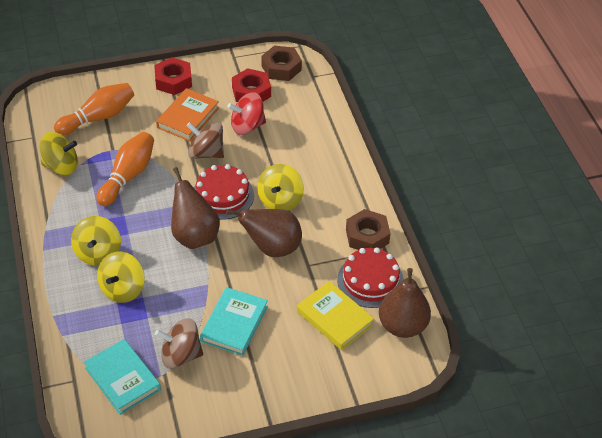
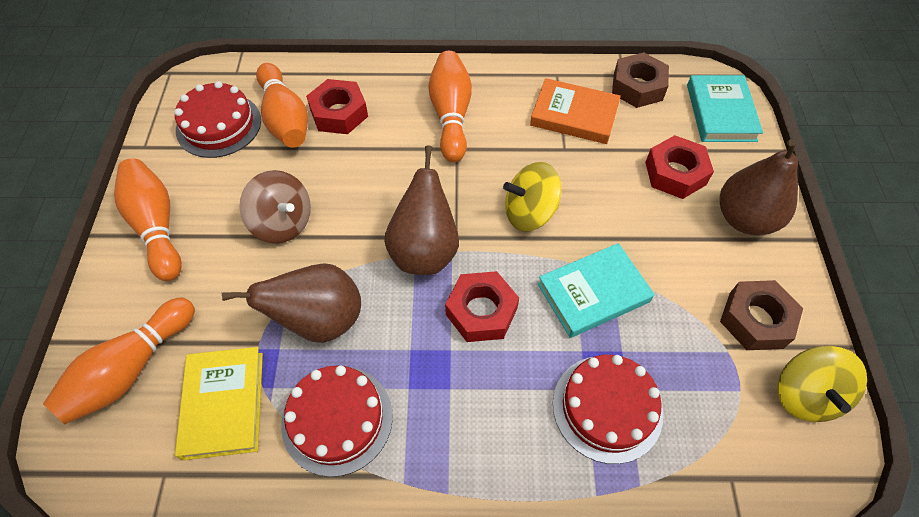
brown spinning top: 2 -> 1
orange bowling pin: 2 -> 4
red cake: 2 -> 3
red nut: 2 -> 3
red spinning top: 1 -> 0
yellow spinning top: 4 -> 2

